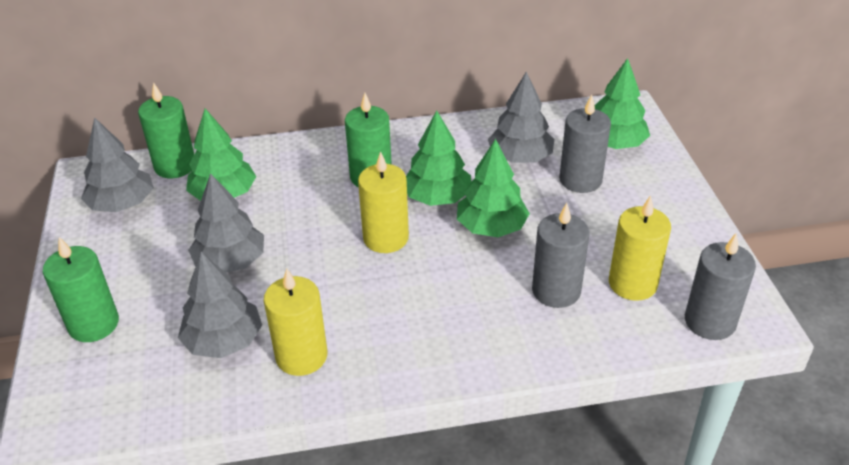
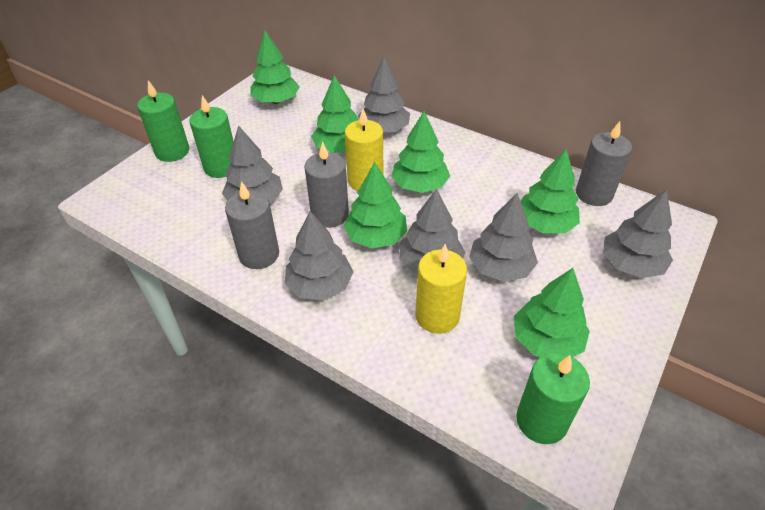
green tree: 4 -> 6
grey tree: 4 -> 6
yellow candle: 3 -> 2

